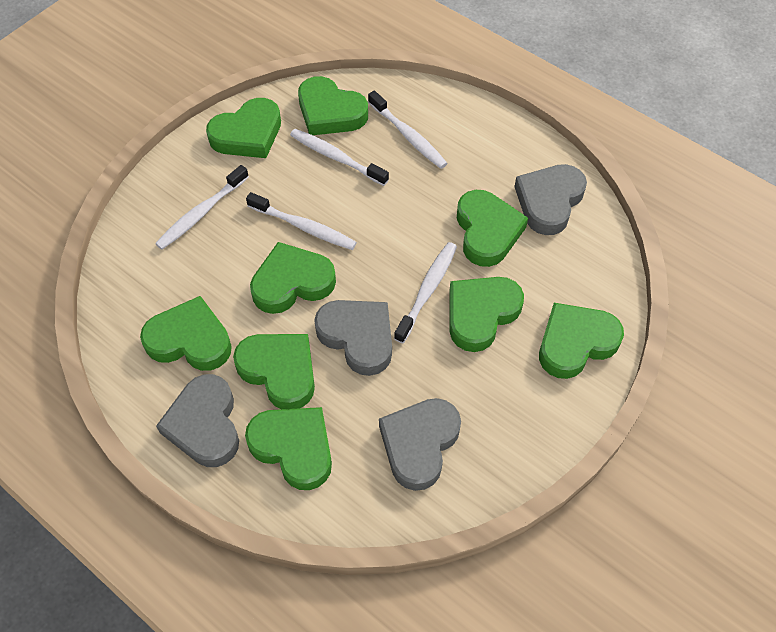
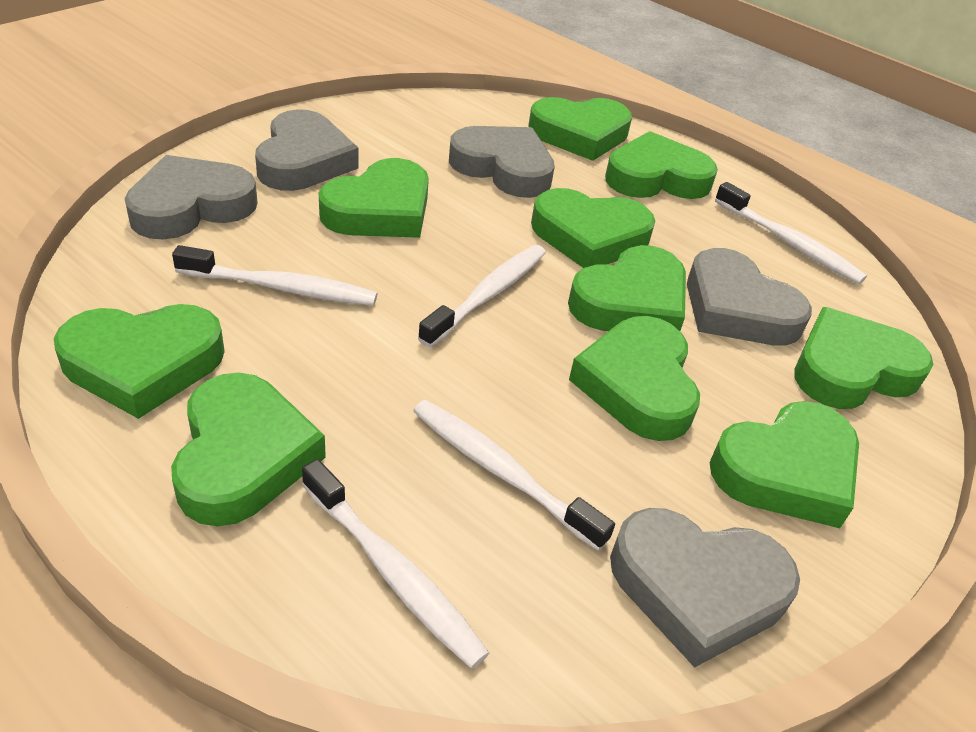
green heart: 9 -> 10
grey heart: 4 -> 5

